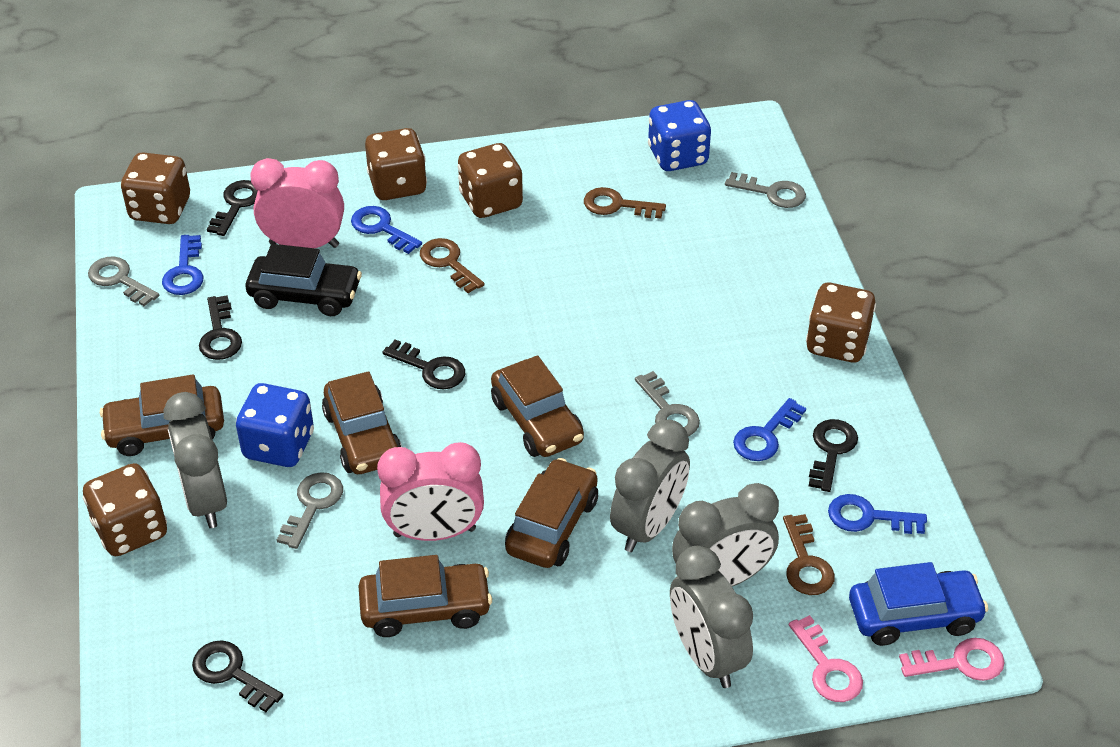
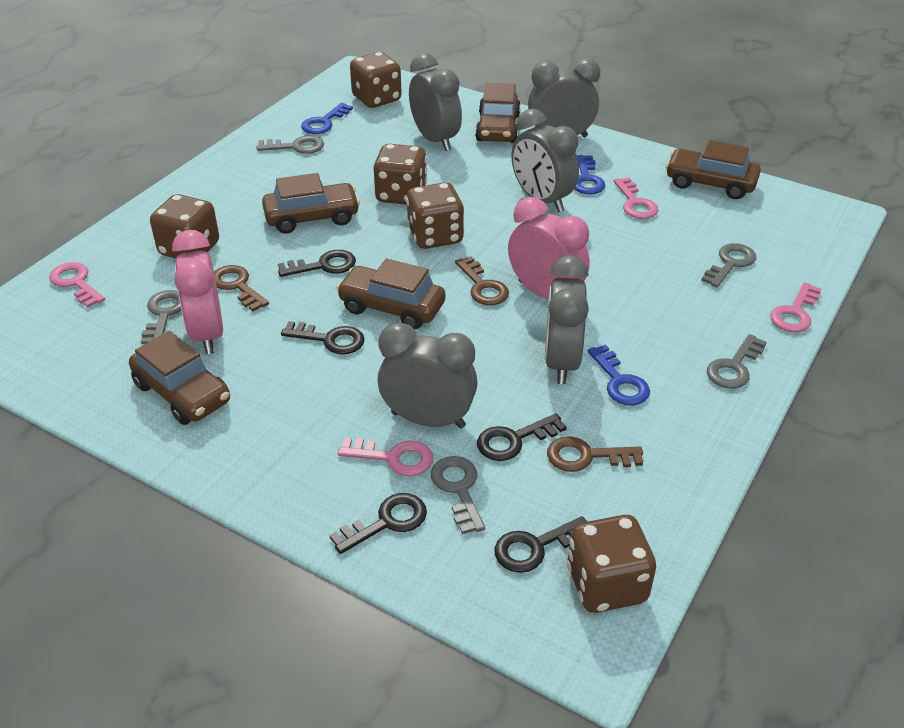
black car: 1 -> 0
blue car: 1 -> 0
blue dice: 2 -> 0
blue key: 4 -> 3
grey clock: 4 -> 5
grey key: 4 -> 5
pink key: 2 -> 4

